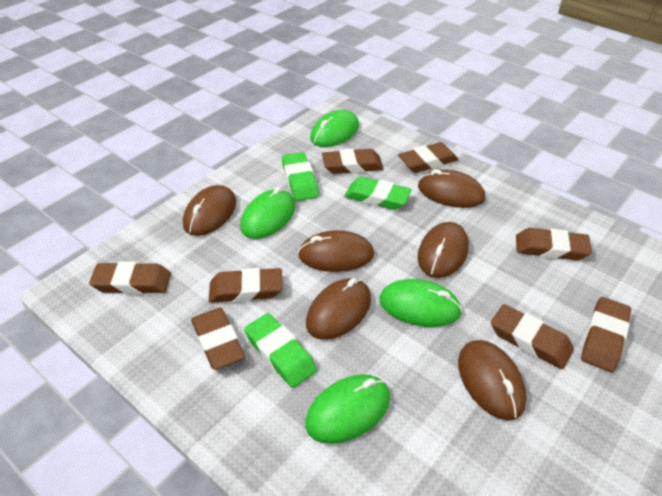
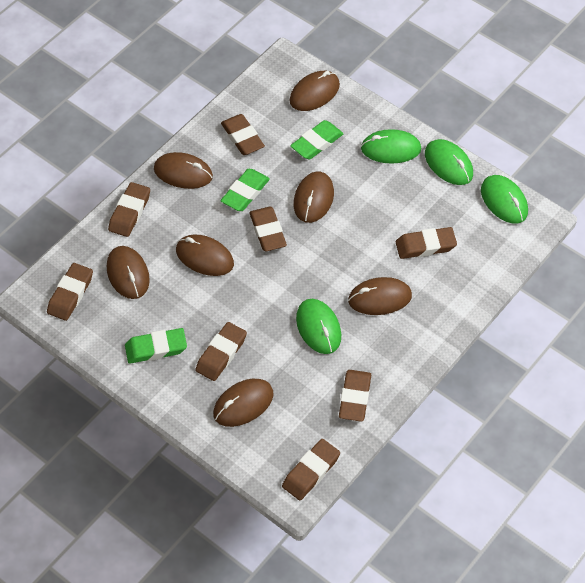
brown mouse: 6 -> 7

